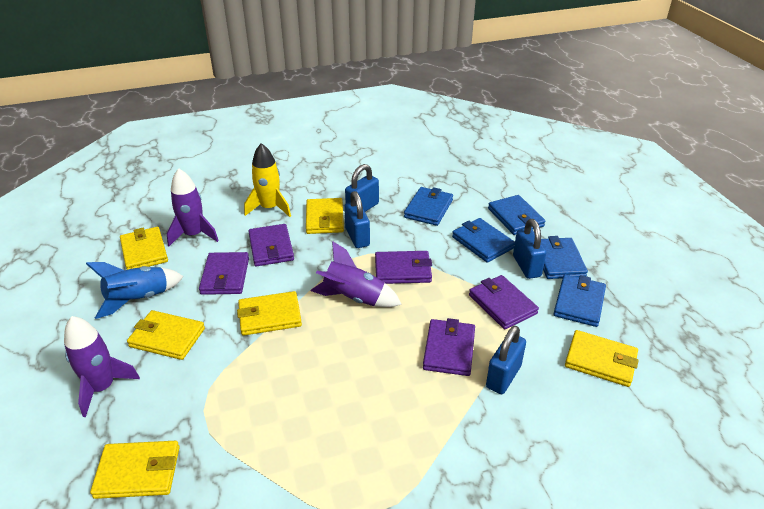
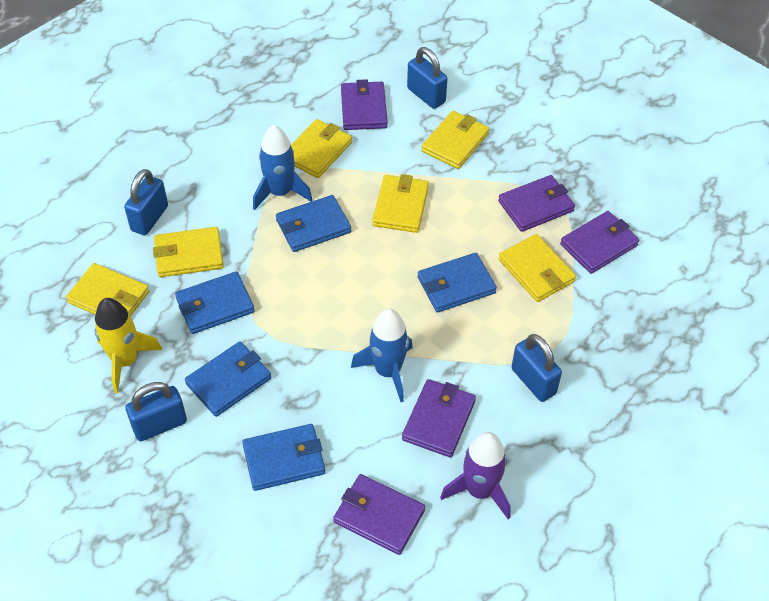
blue rocket: 1 -> 2
purple rocket: 3 -> 1

